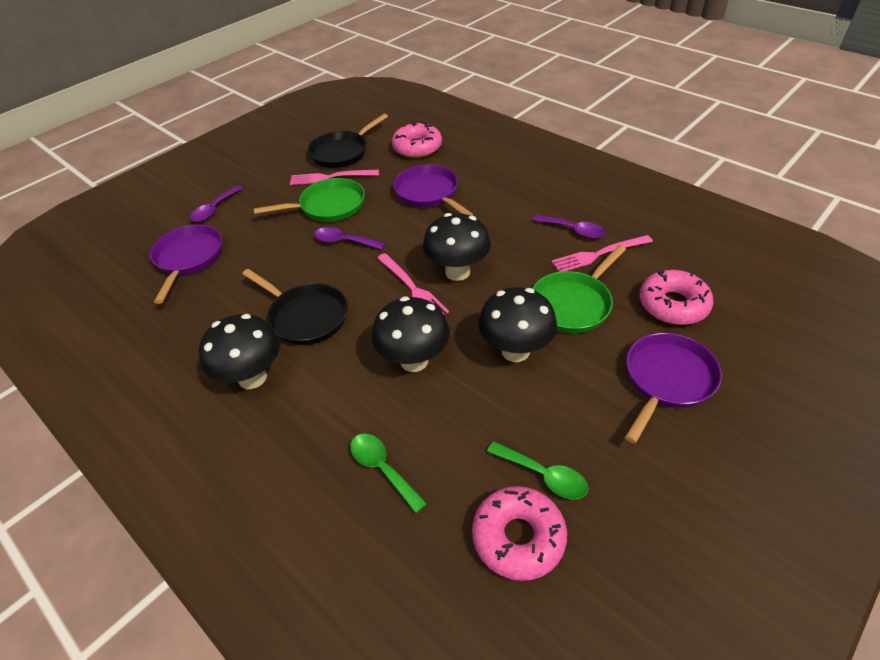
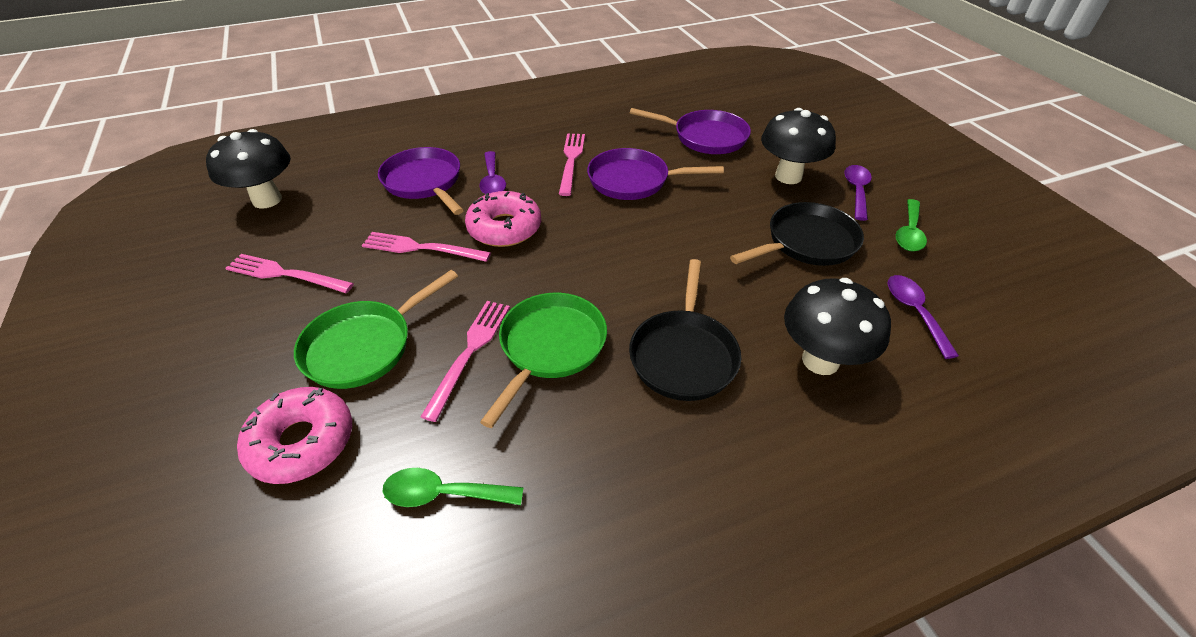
black mushroom: 4 -> 3
pink donut: 3 -> 2
pink fork: 3 -> 4

